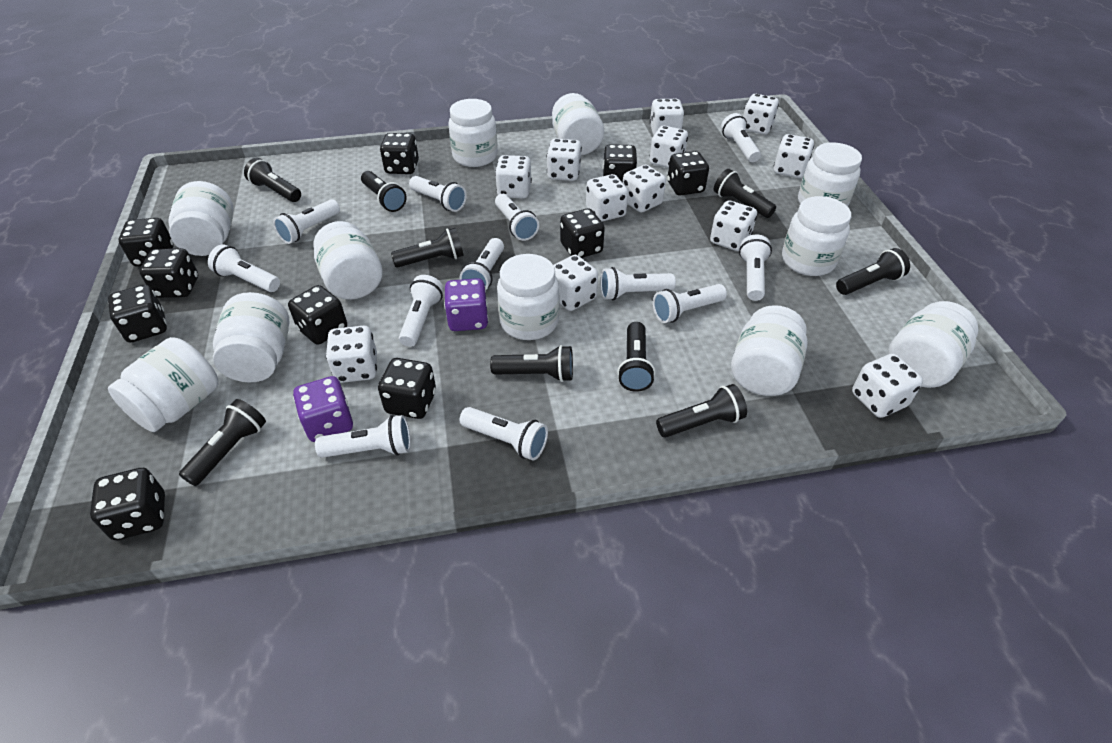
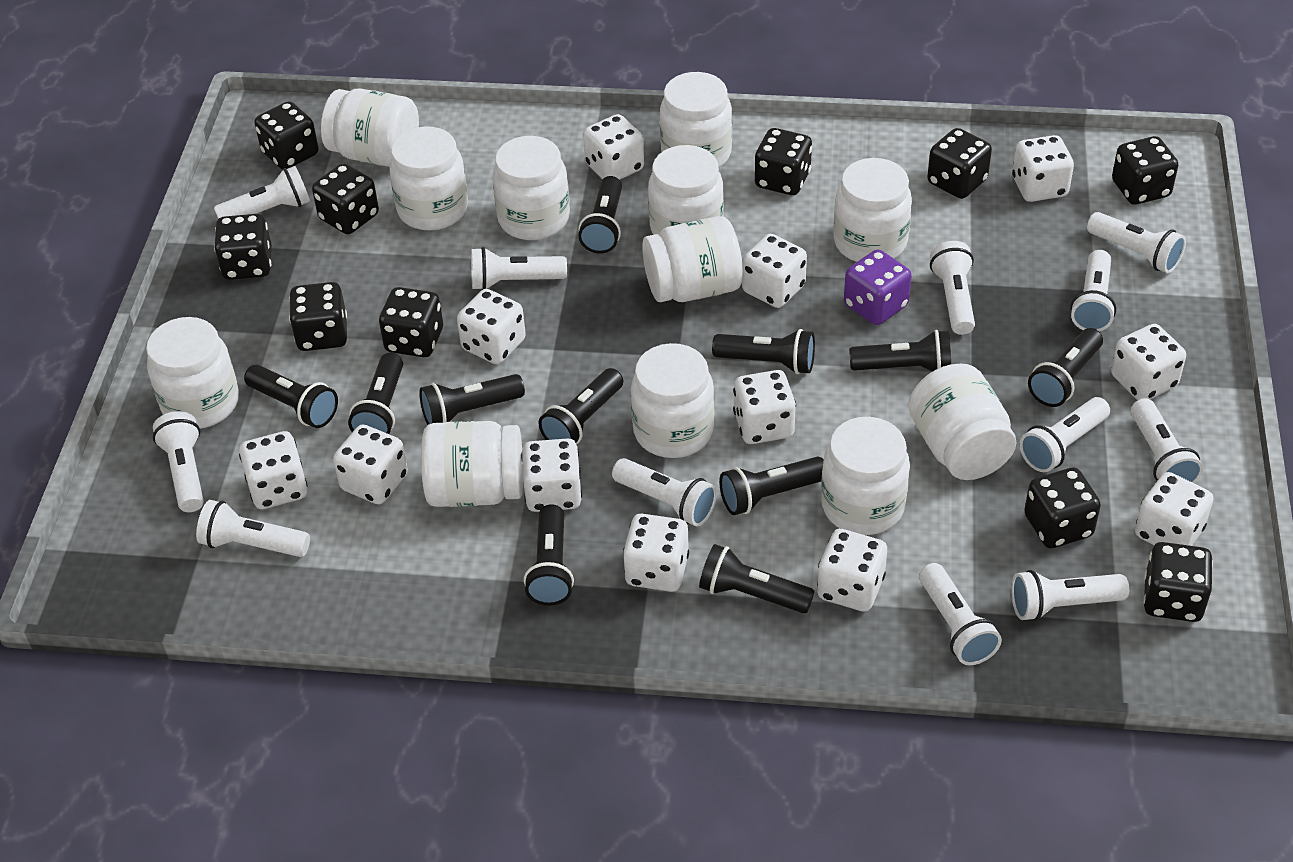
black flashlight: 9 -> 11
purple dice: 2 -> 1
white jar: 11 -> 12

